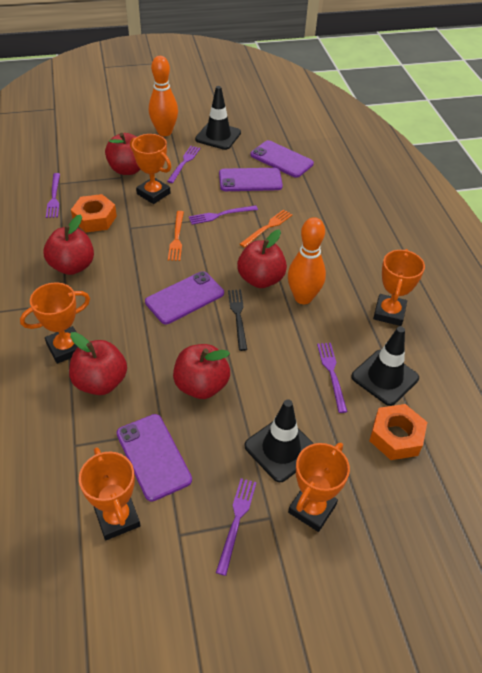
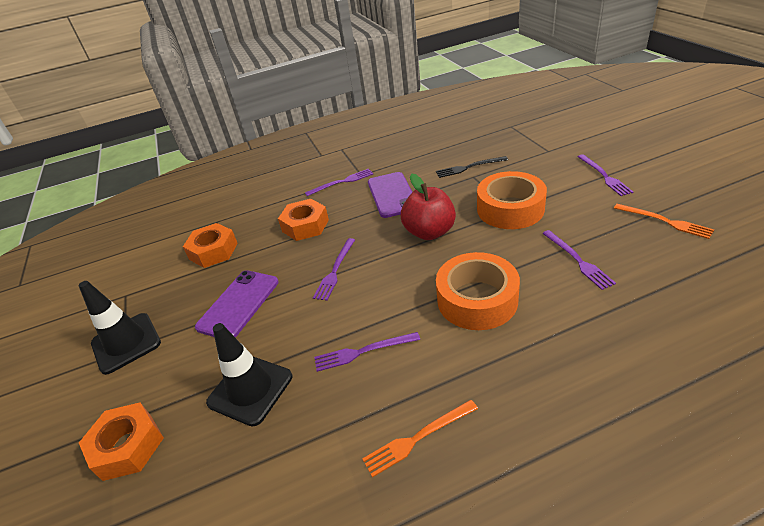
black traffic cone: 3 -> 2
orange bowling pin: 2 -> 0
orange nut: 2 -> 3
orange tape: 0 -> 2
orange trophy: 5 -> 0
purple phone: 4 -> 2
red apple: 5 -> 1

